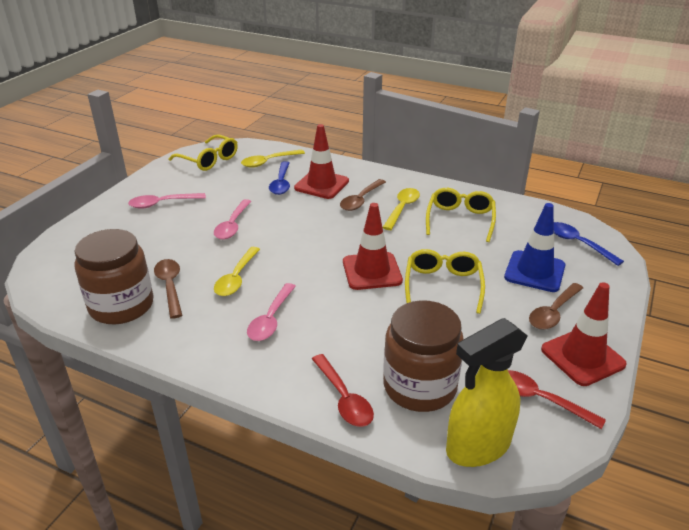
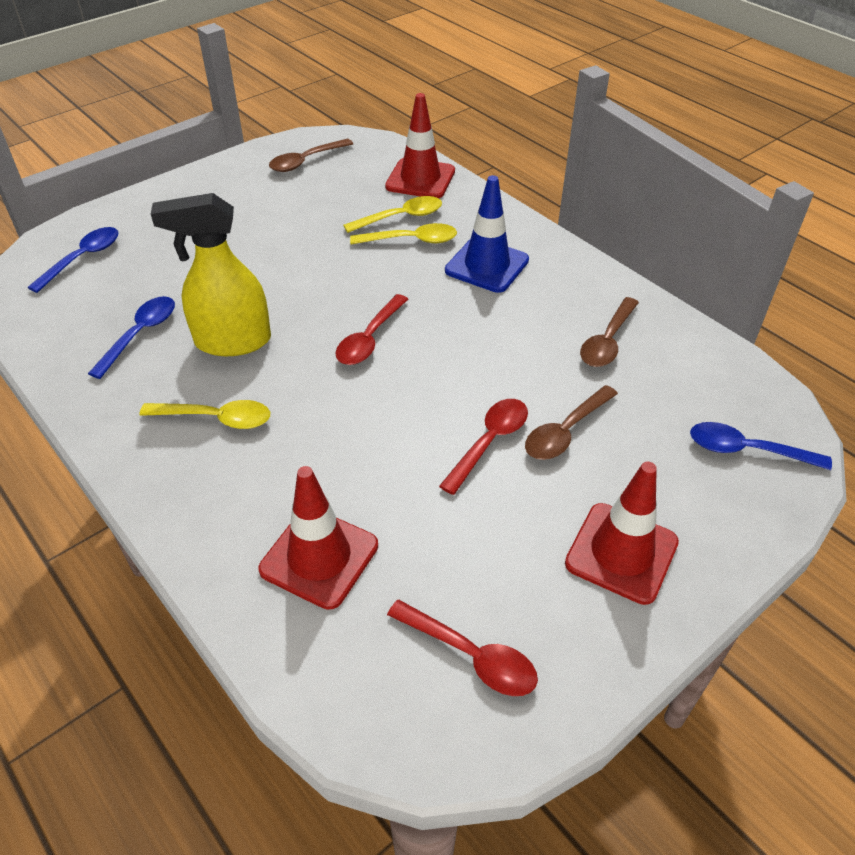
blue spoon: 2 -> 3
brown jar: 2 -> 0
pink spoon: 3 -> 0
red spoon: 2 -> 3
yellow glasses: 3 -> 0

